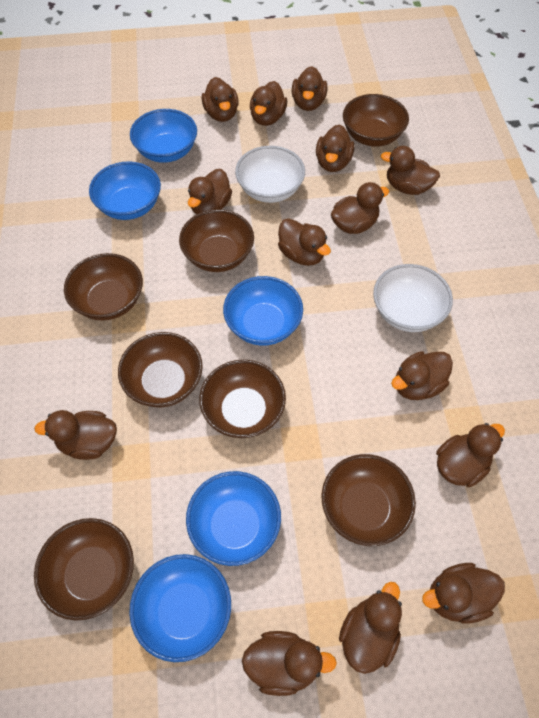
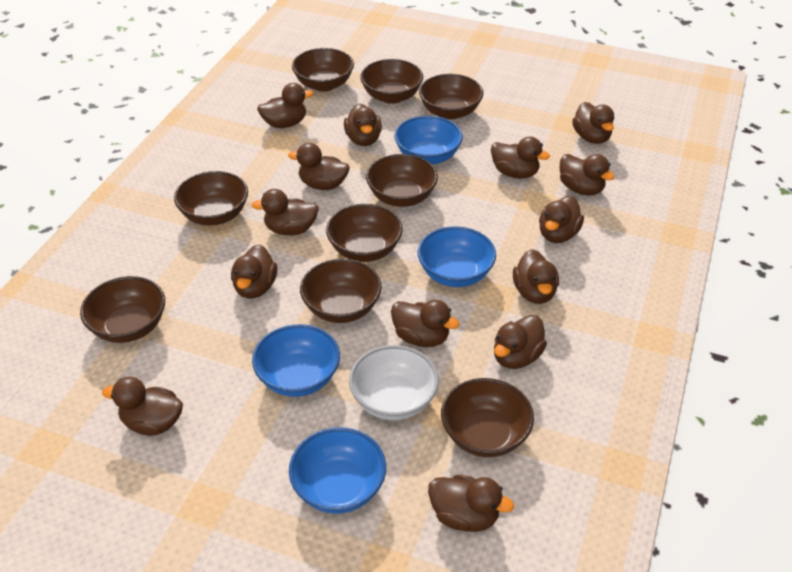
blue bowl: 5 -> 4
brown bowl: 7 -> 9
white bowl: 2 -> 1

